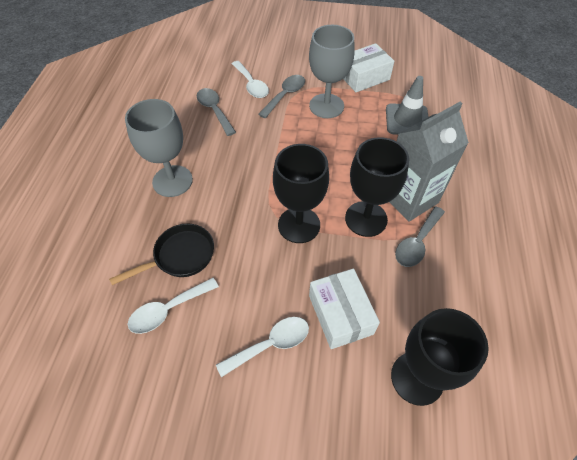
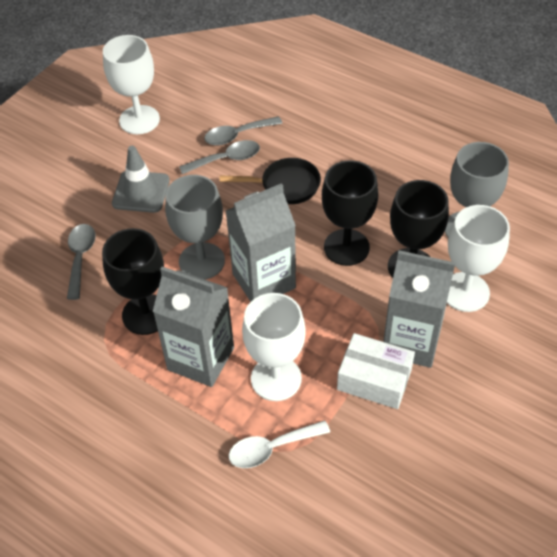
grey carton: 1 -> 3
white box: 2 -> 1
white goblet: 0 -> 3
white spoon: 3 -> 1

